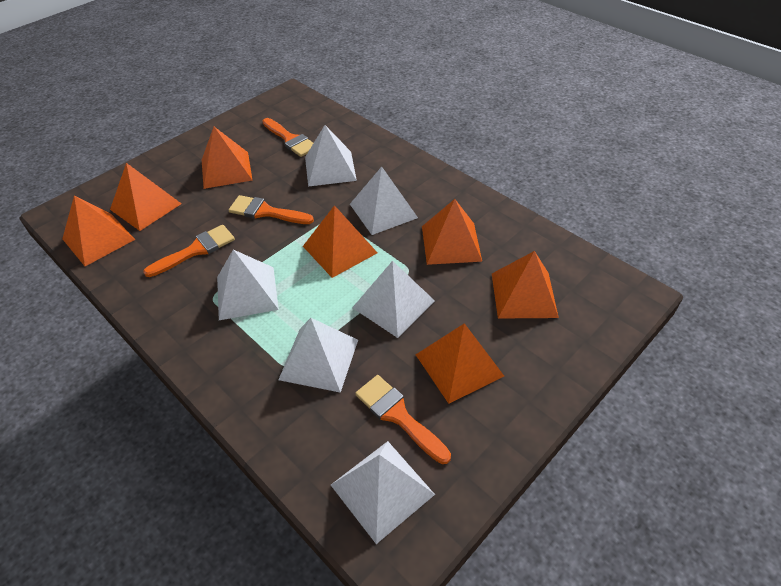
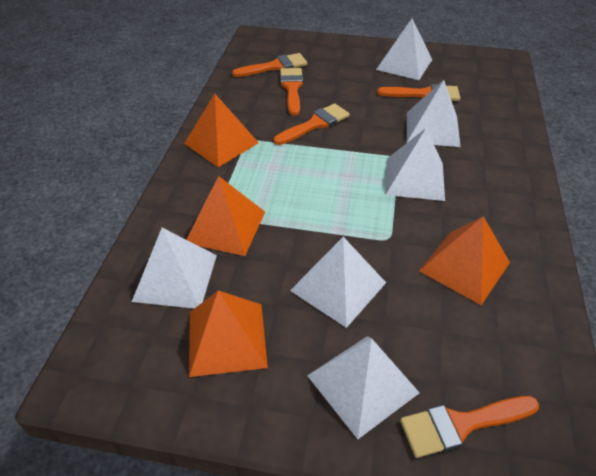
orange brush: 4 -> 5
orange pyramid: 7 -> 4

